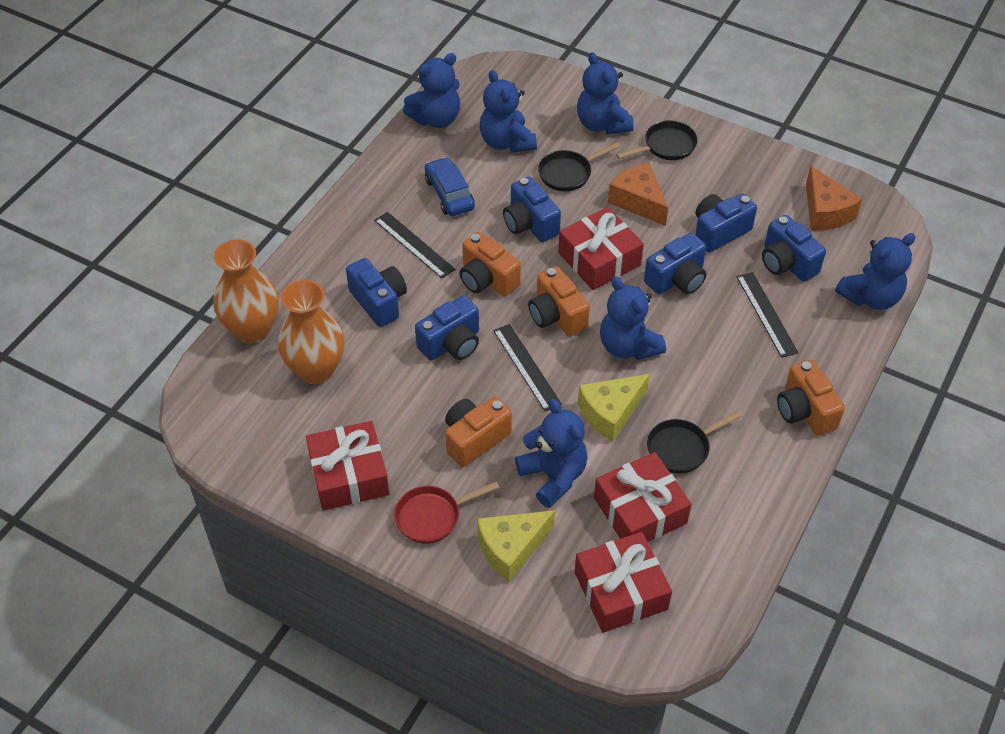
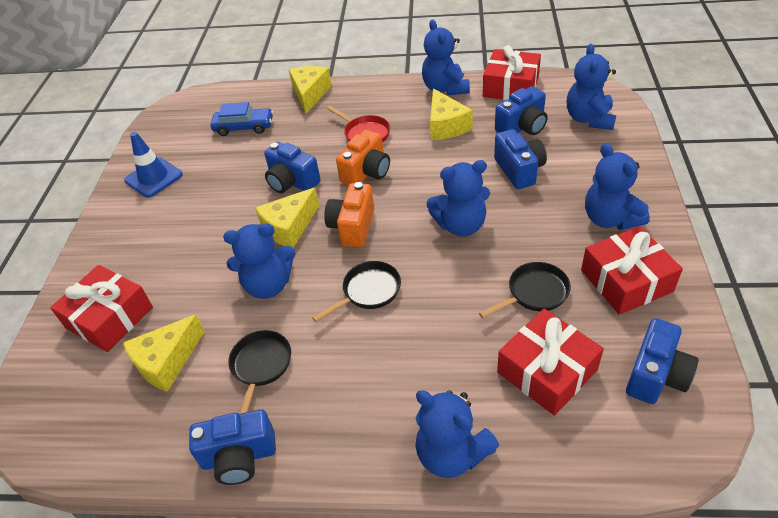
black ruler: 3 -> 0
blue camera: 6 -> 5
blue traffic cone: 0 -> 1
orange camera: 4 -> 2
orange cheese: 2 -> 0
orange vase: 2 -> 0
yellow cheese: 2 -> 4

